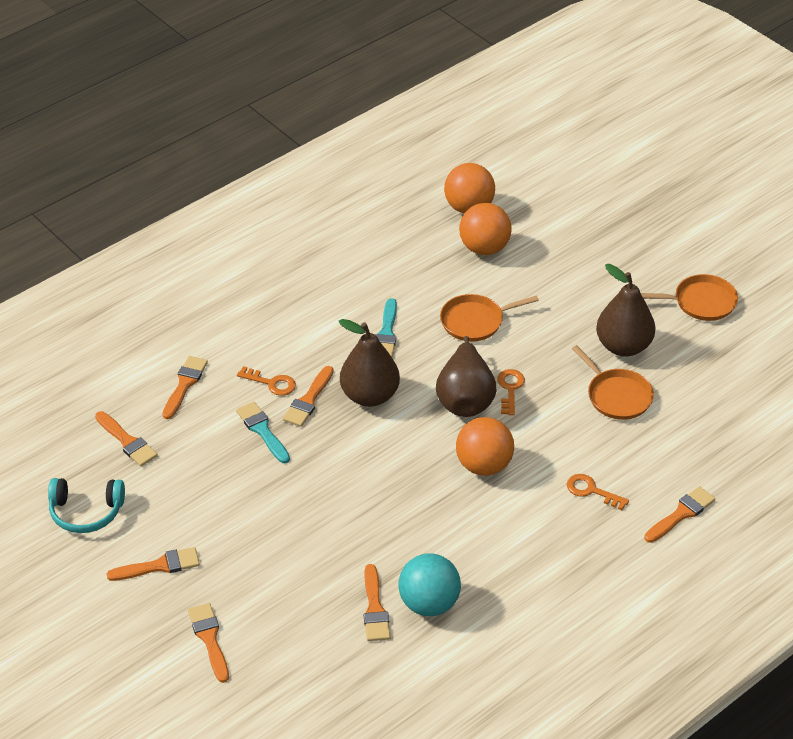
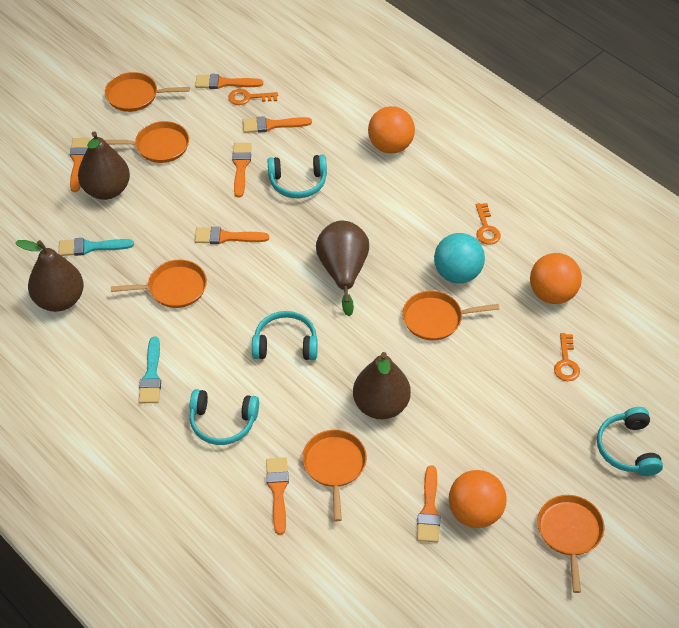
brown pear: 3 -> 4
orange pan: 3 -> 6
turquoise headphones: 1 -> 4

